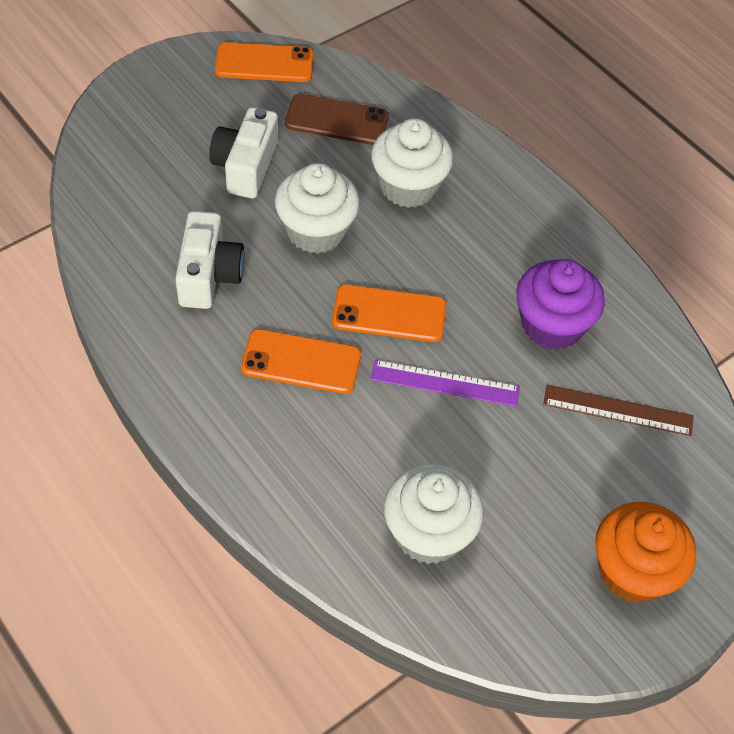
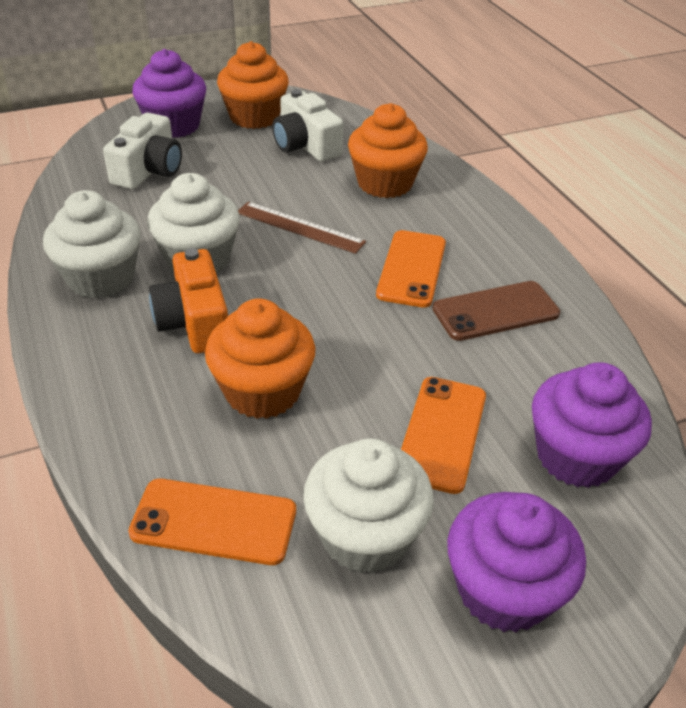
orange camera: 0 -> 1
orange cupcake: 1 -> 3
purple cupcake: 1 -> 3
purple ruler: 1 -> 0

